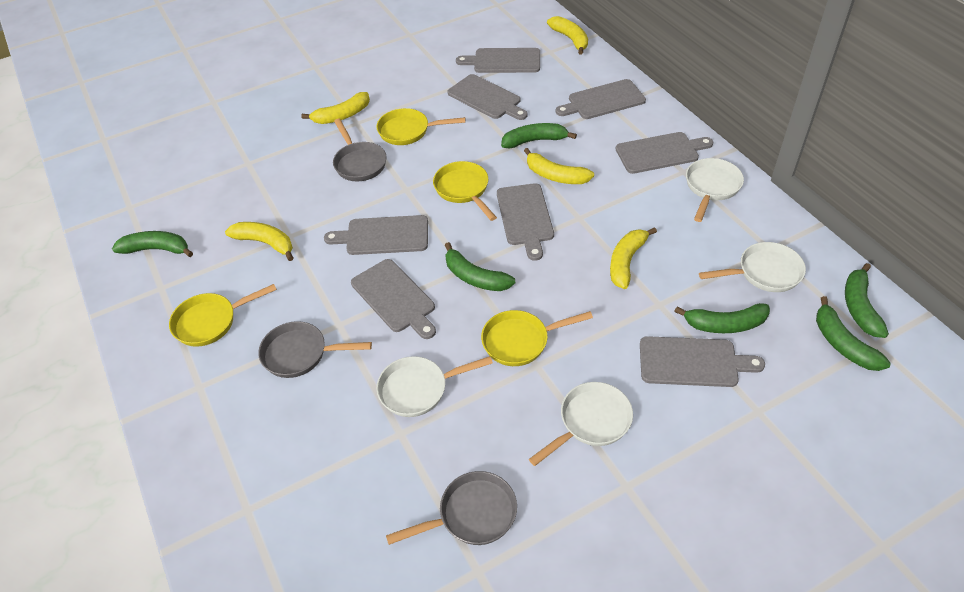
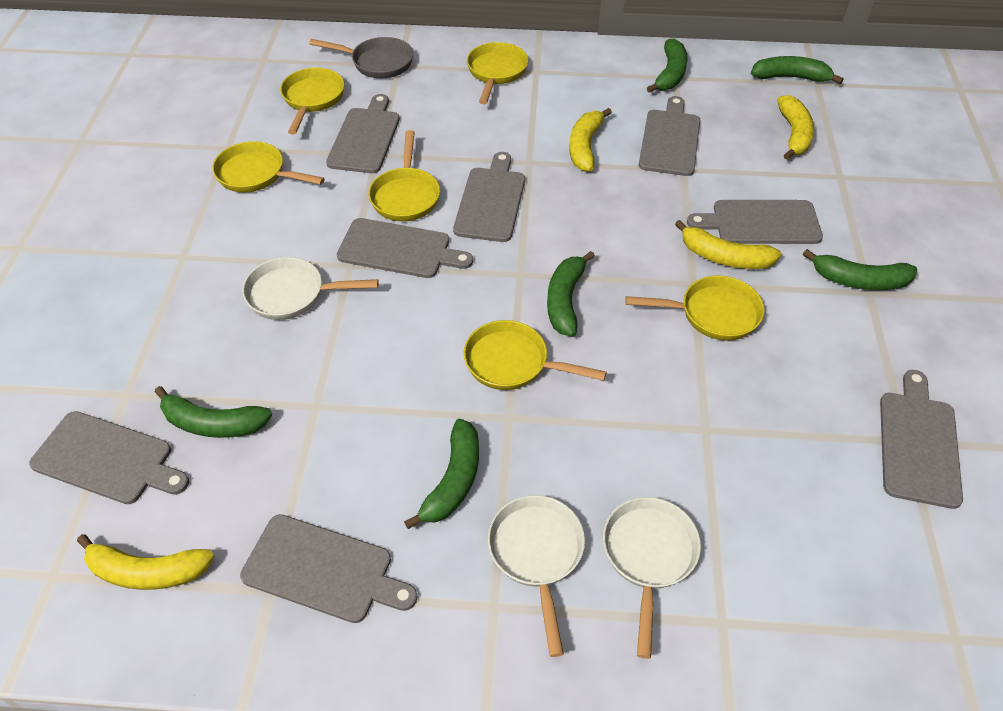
grey pan: 3 -> 1
white pan: 4 -> 3
yellow banana: 5 -> 4
yellow pan: 4 -> 6

